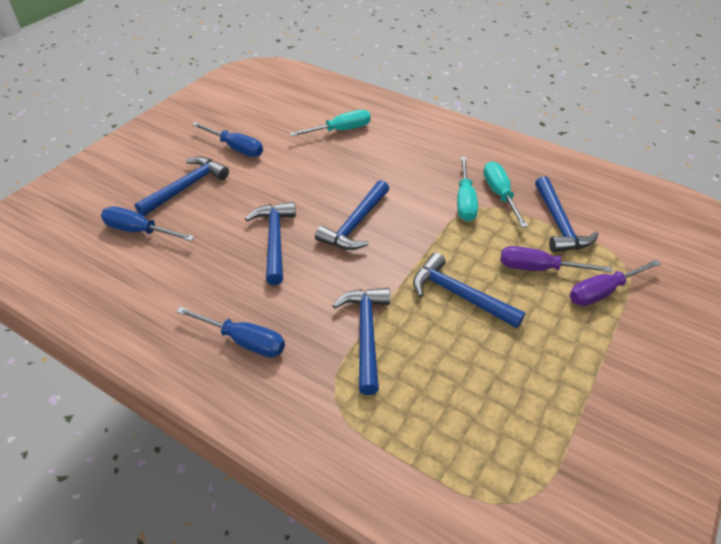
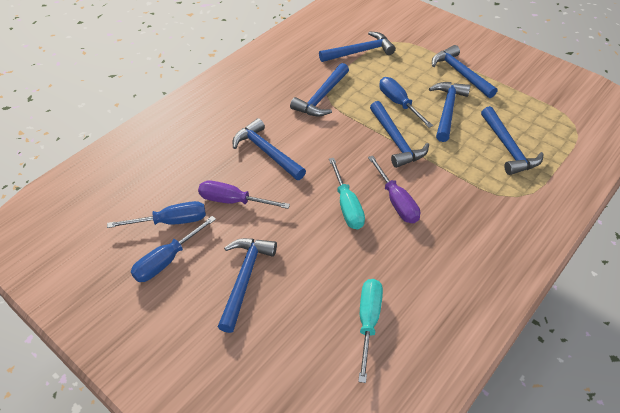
blue hammer: 6 -> 8
turquoise screwdriver: 3 -> 2

